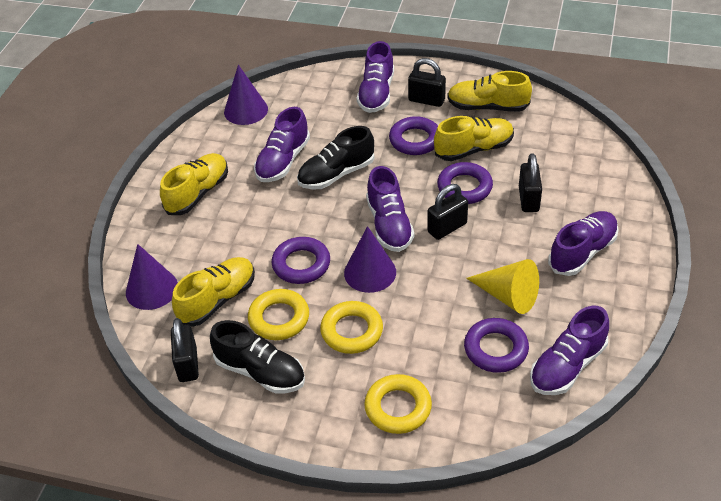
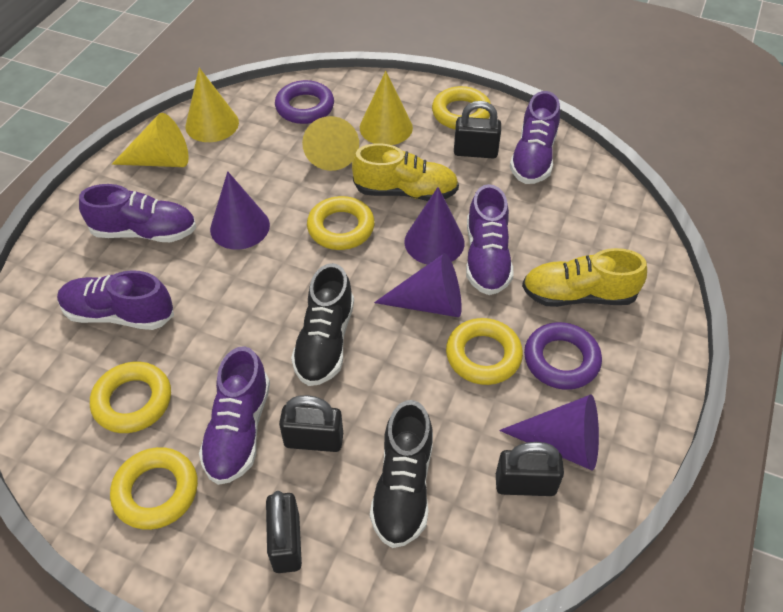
purple cone: 3 -> 4
purple ring: 4 -> 2
yellow cone: 1 -> 4
yellow ring: 3 -> 5
yellow shoe: 4 -> 2

